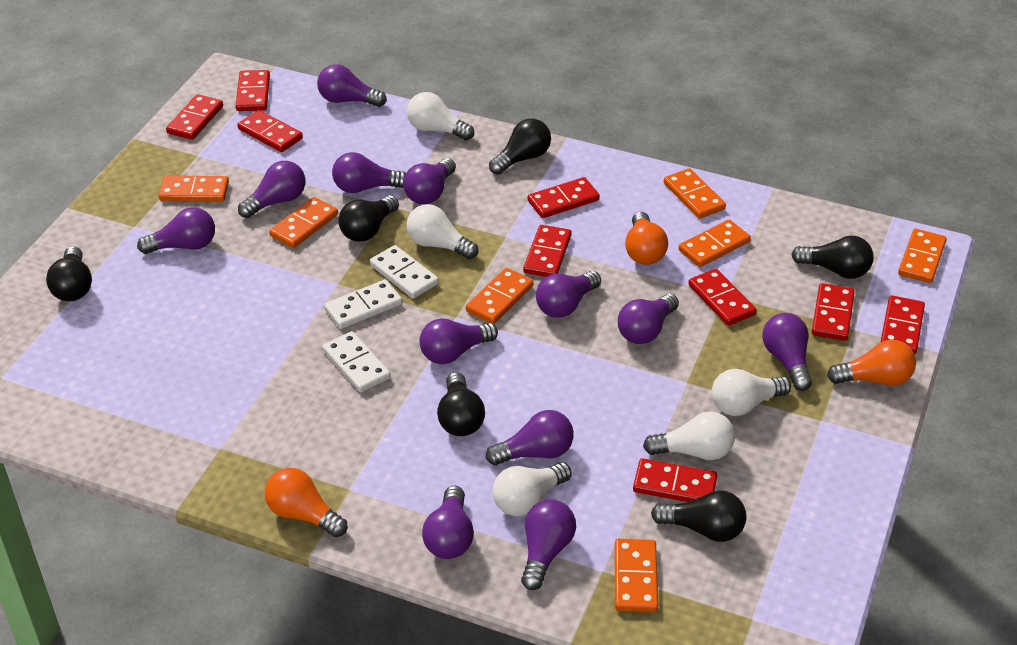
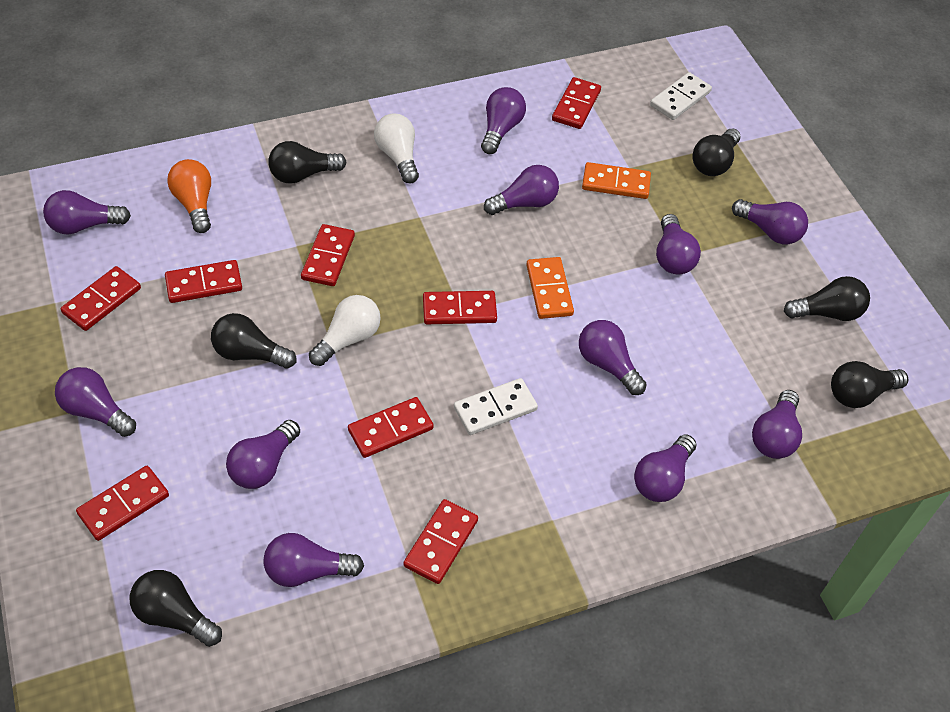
orange domino: 7 -> 2
orange light bulb: 3 -> 1
purple light bulb: 12 -> 11
red domino: 9 -> 8
white domino: 3 -> 2
white light bulb: 5 -> 2

